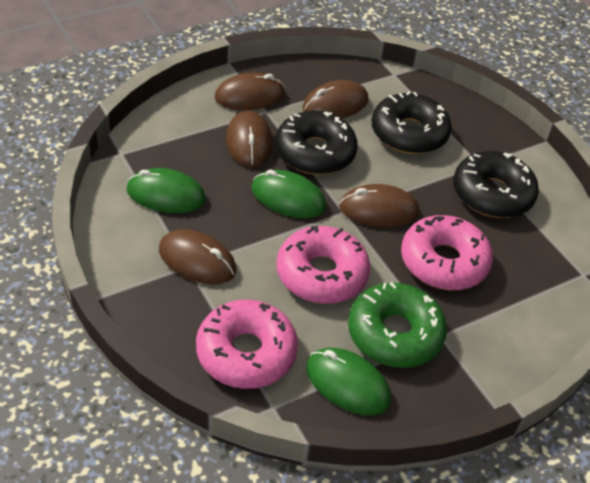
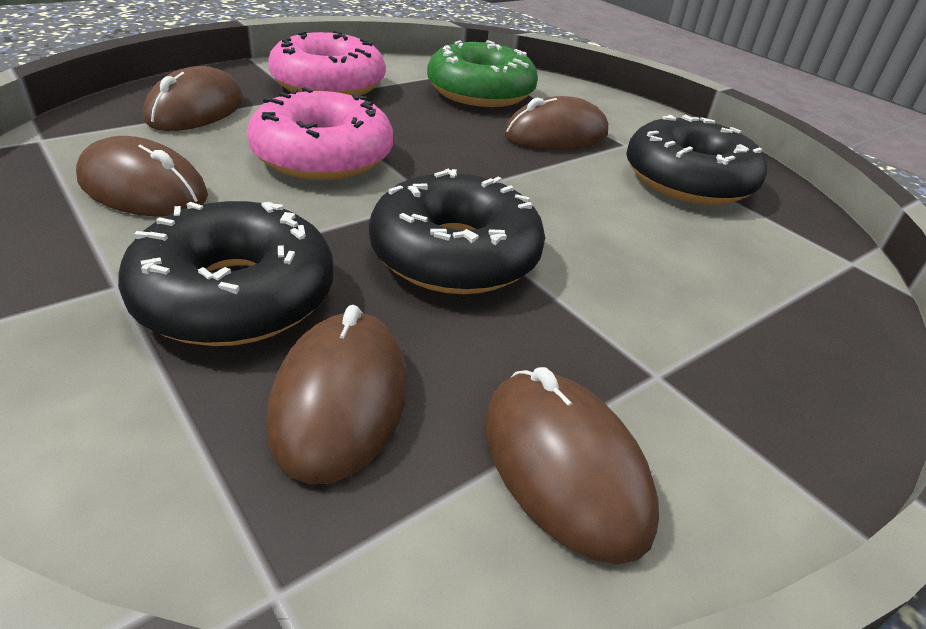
green mouse: 3 -> 0
pink donut: 3 -> 2

